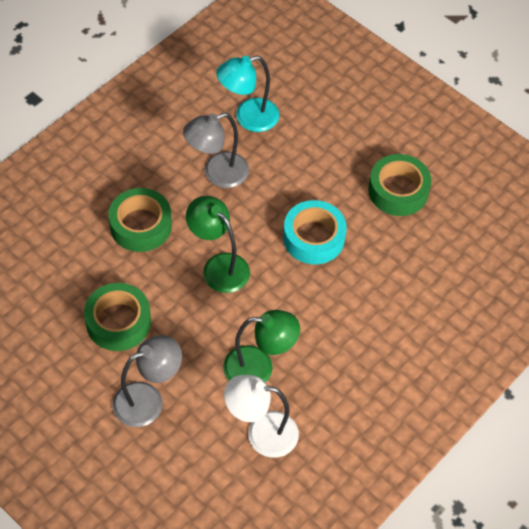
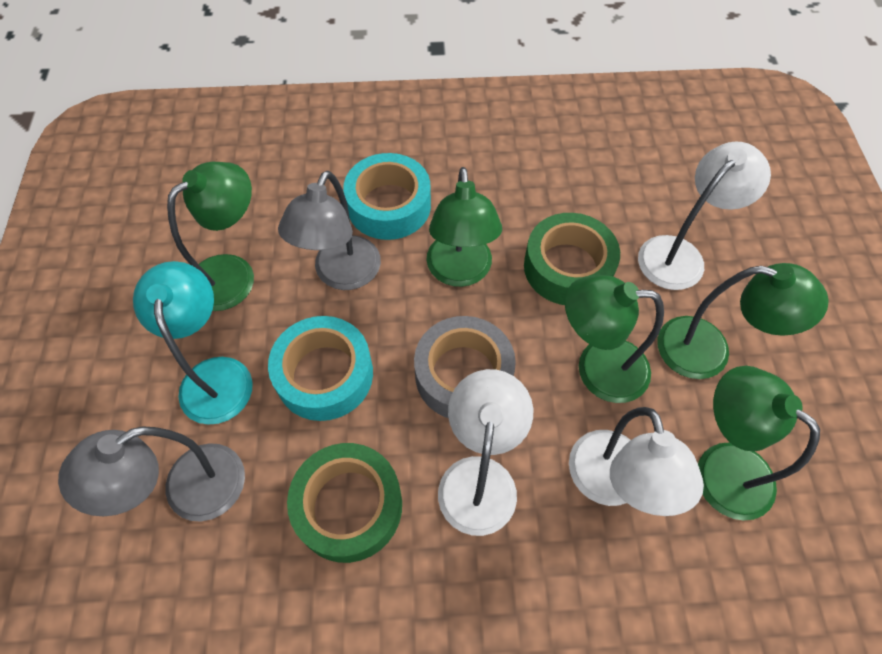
green lamp: 2 -> 5
green tape: 3 -> 2
grey tape: 0 -> 1
turquoise tape: 1 -> 2
white lamp: 1 -> 3

